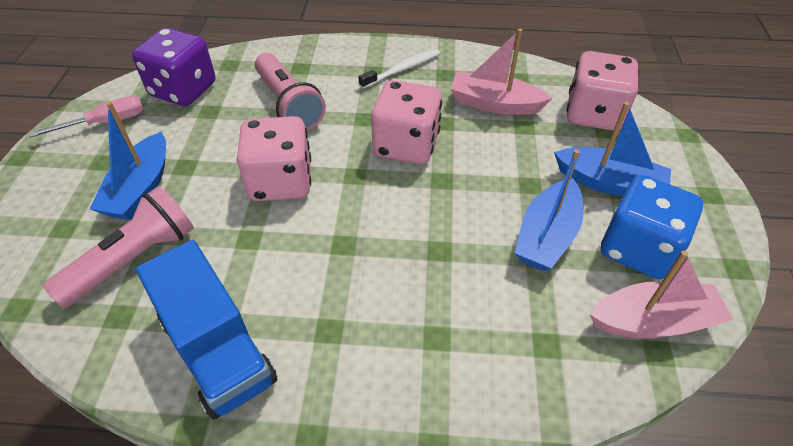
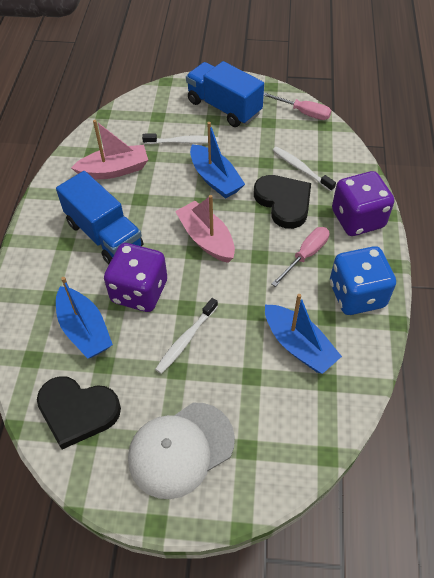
black heart: 0 -> 2
blue truck: 1 -> 2
pink dice: 3 -> 0
pink flashlight: 2 -> 0
pink screwdriver: 1 -> 2
purple dice: 1 -> 2
white cap: 0 -> 1
white toothbrush: 1 -> 3

